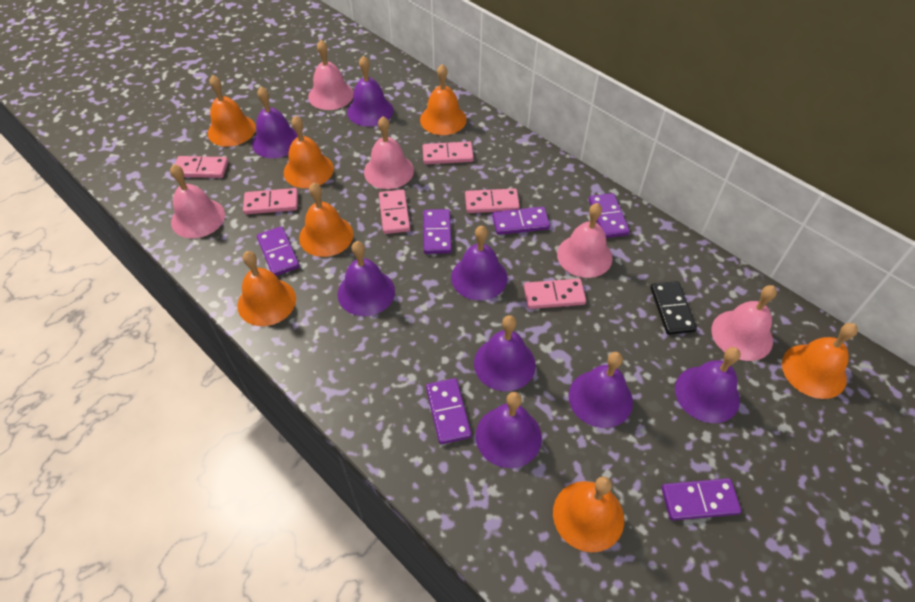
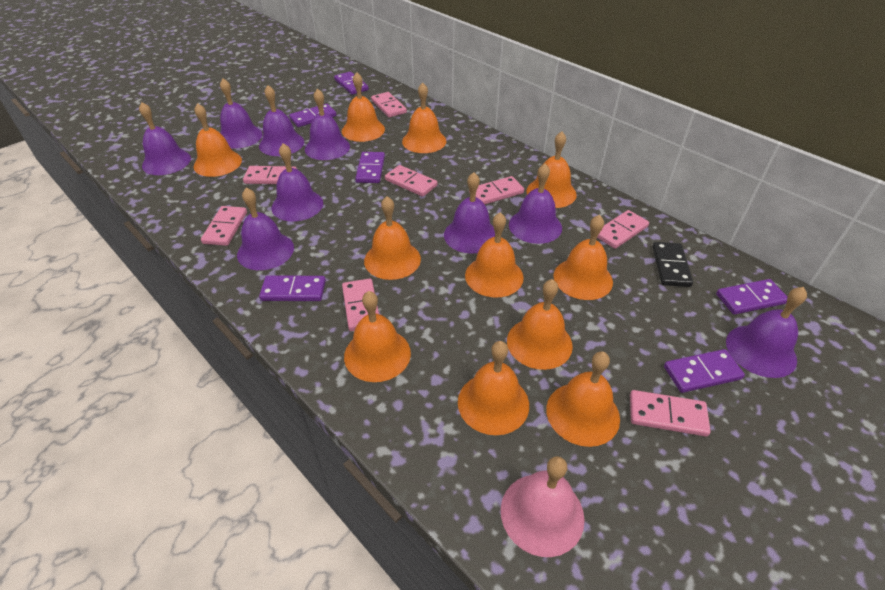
orange bell: 7 -> 11
pink bell: 5 -> 1
pink domino: 6 -> 8
purple bell: 8 -> 9

